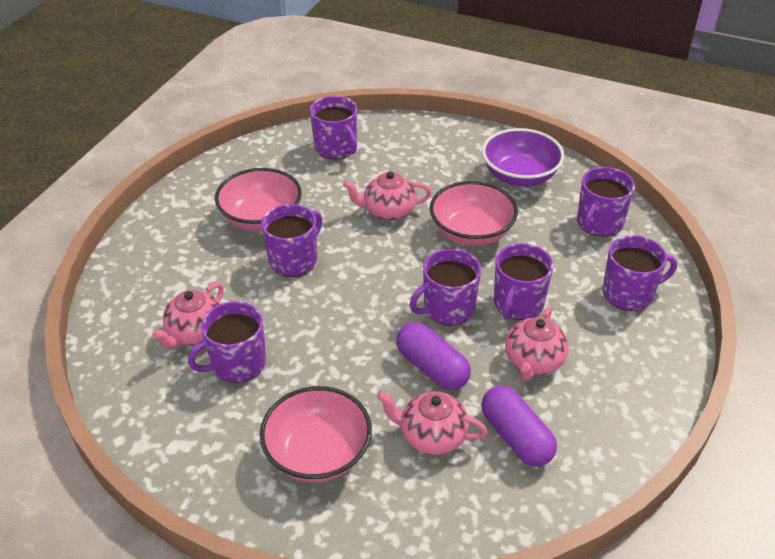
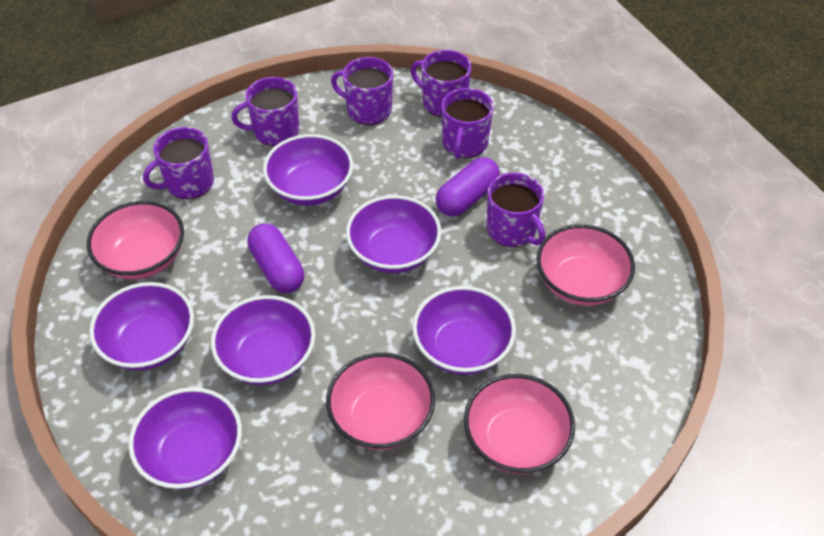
pink bowl: 3 -> 4
pink teapot: 4 -> 0
purple bowl: 1 -> 6
purple mug: 7 -> 6

